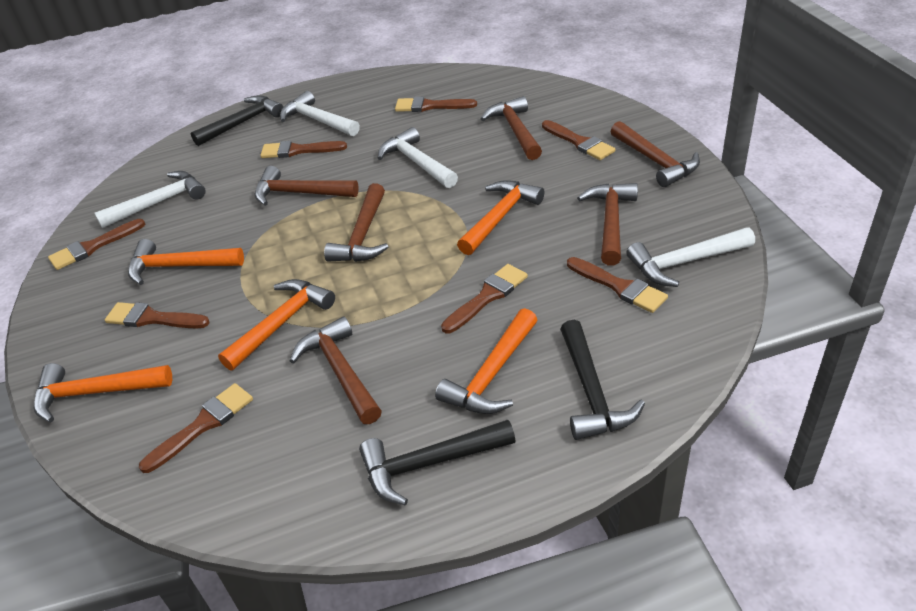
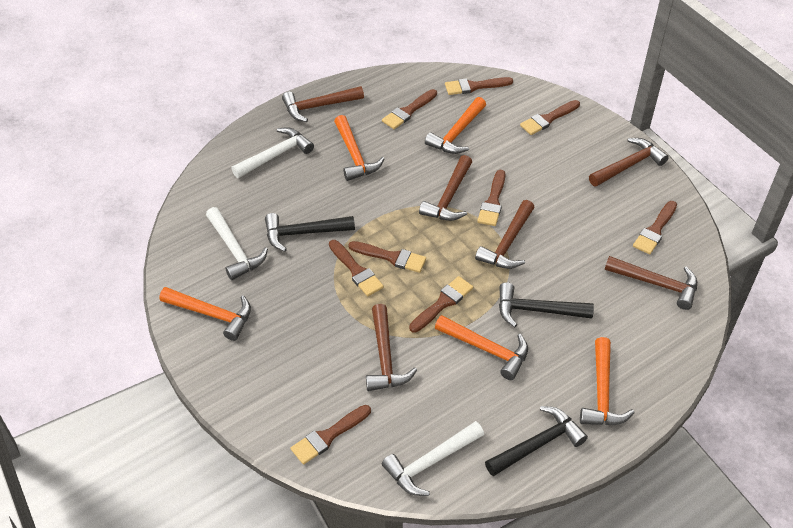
brown brush: 8 -> 9
white hammer: 4 -> 3

